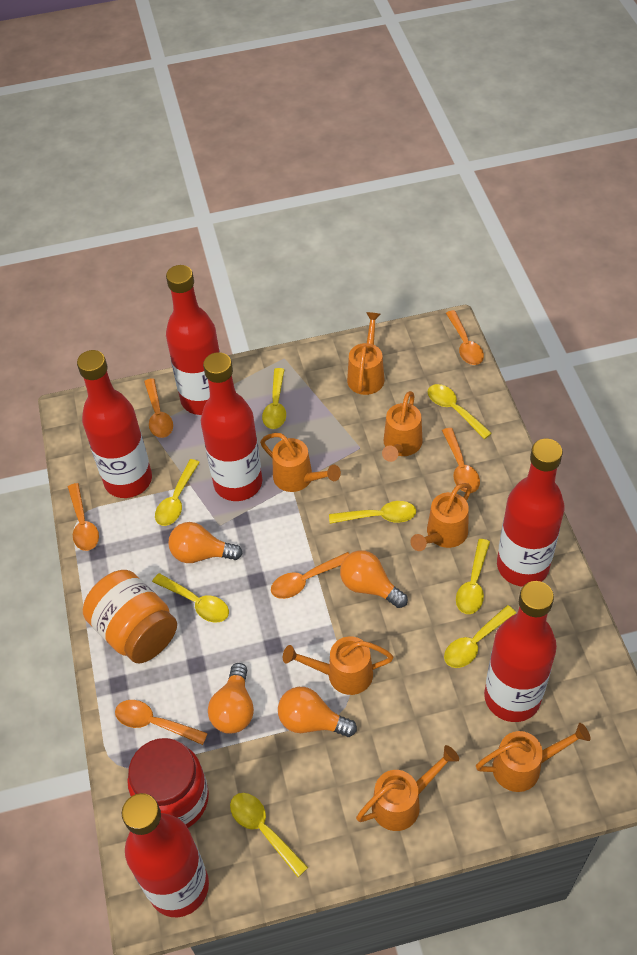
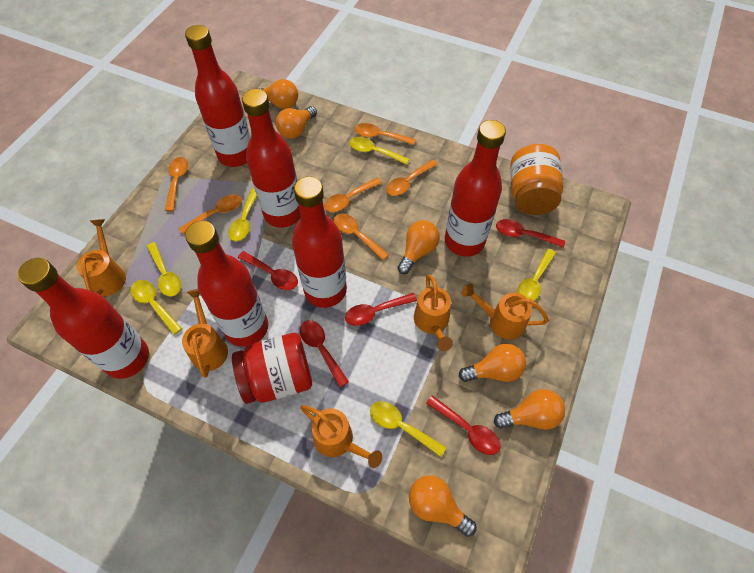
orange light bulb: 4 -> 6
orange watering can: 7 -> 5
red spoon: 0 -> 5
yellow spoon: 8 -> 6

